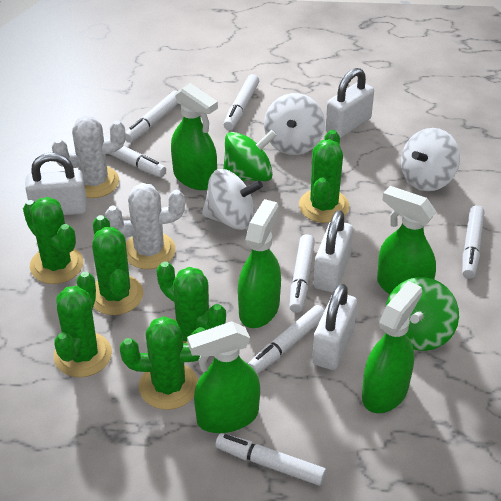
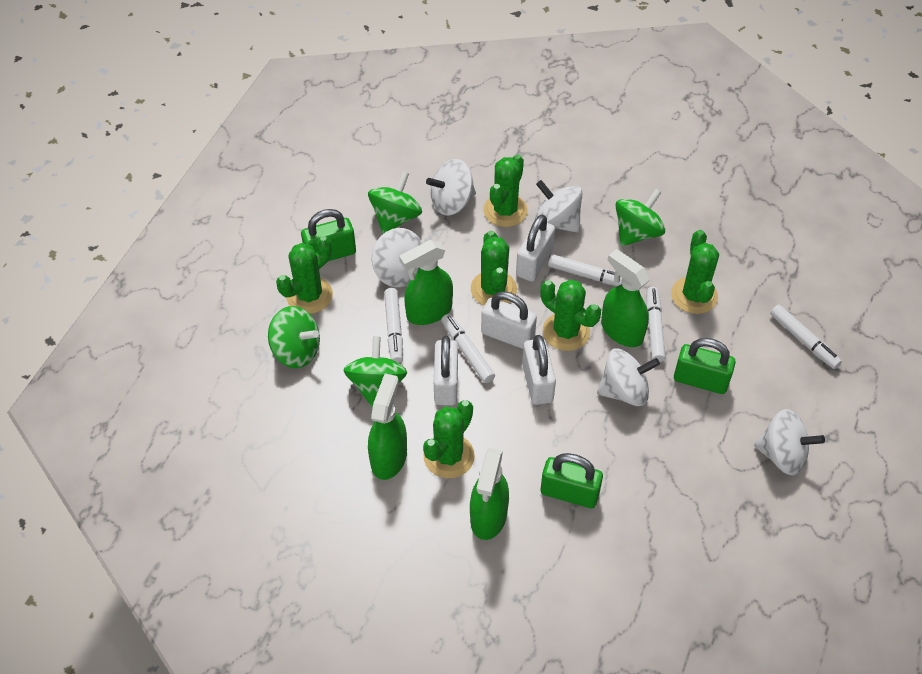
green padlock: 0 -> 3
green spinning top: 2 -> 4
green spray bottle: 5 -> 4
white cactus: 2 -> 0
white marker: 7 -> 5
white spinning top: 3 -> 5

